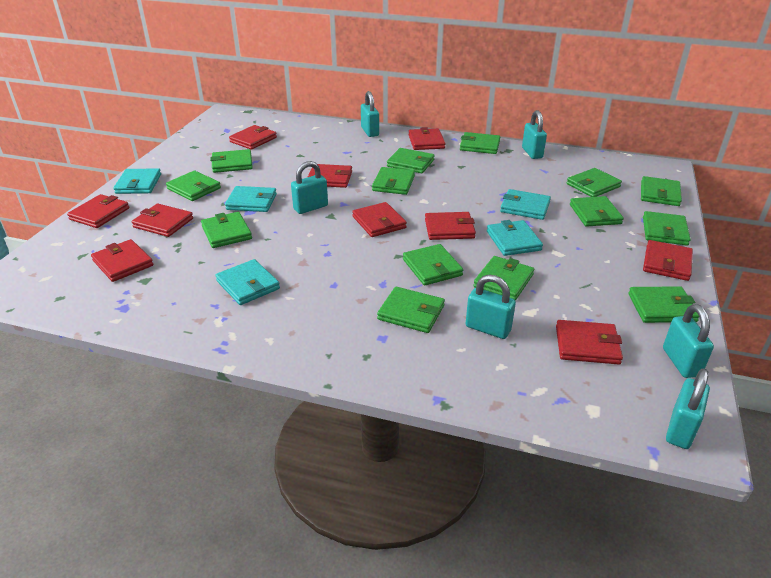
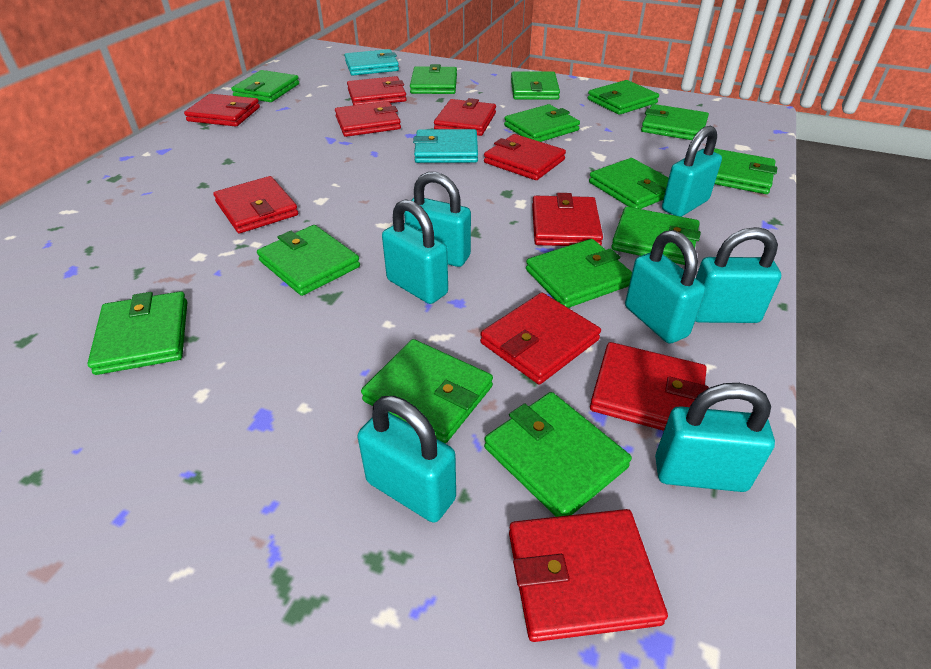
turquoise padlock: 6 -> 7
turquoise wallet: 5 -> 2

